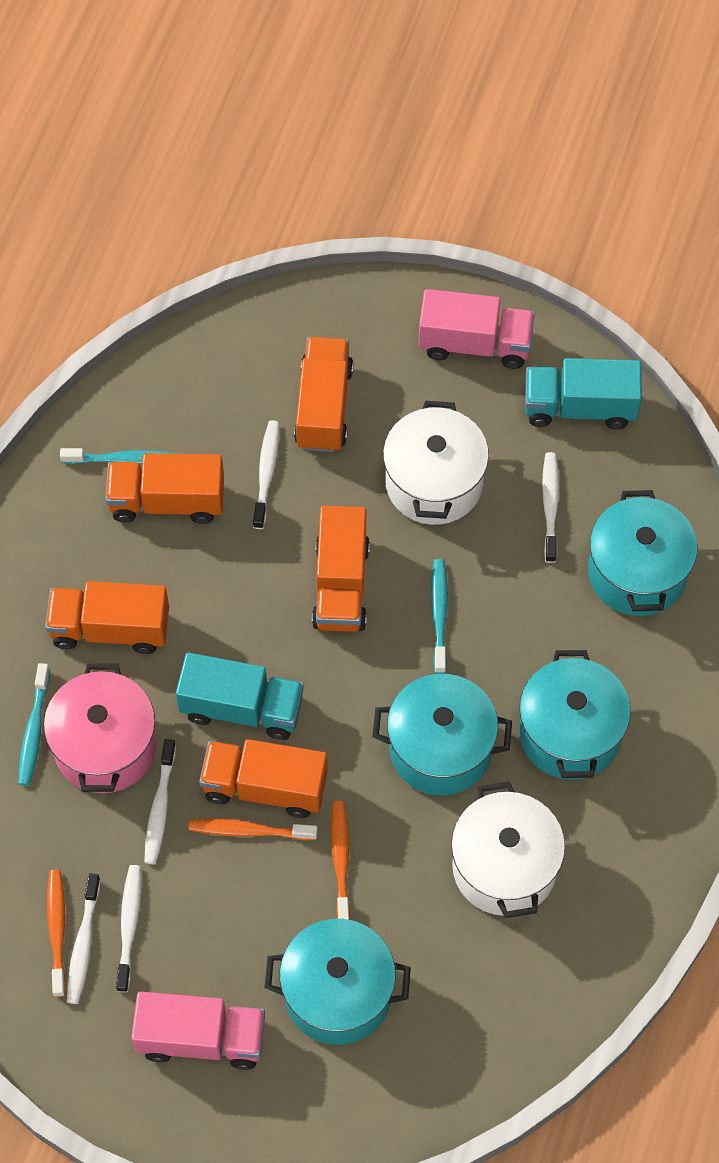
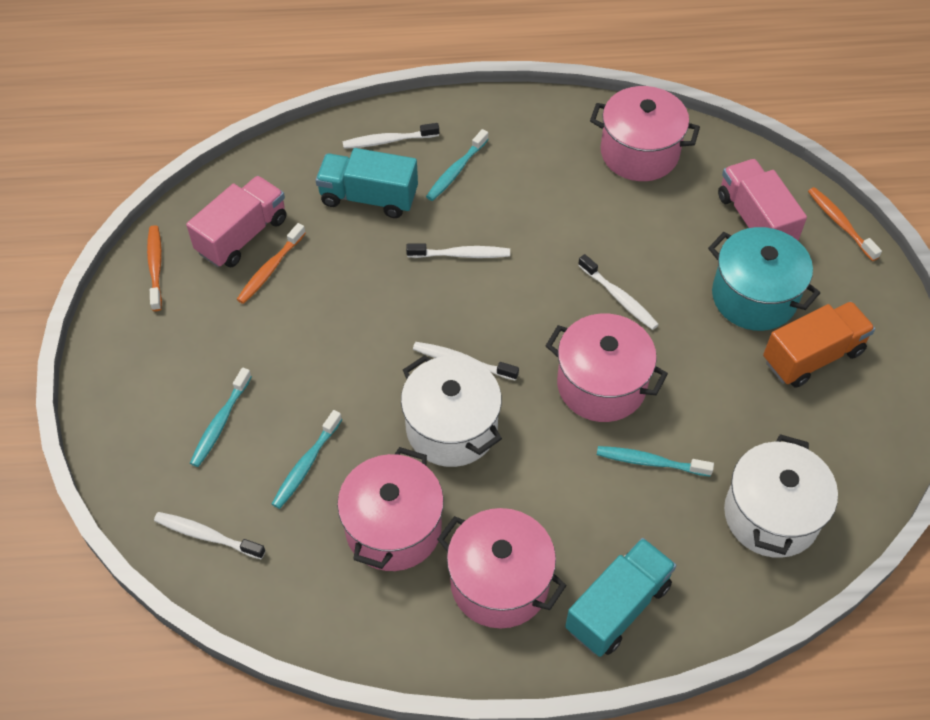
orange truck: 5 -> 1
pink pot: 1 -> 4
turquoise pot: 4 -> 1
turquoise toothbrush: 3 -> 4

